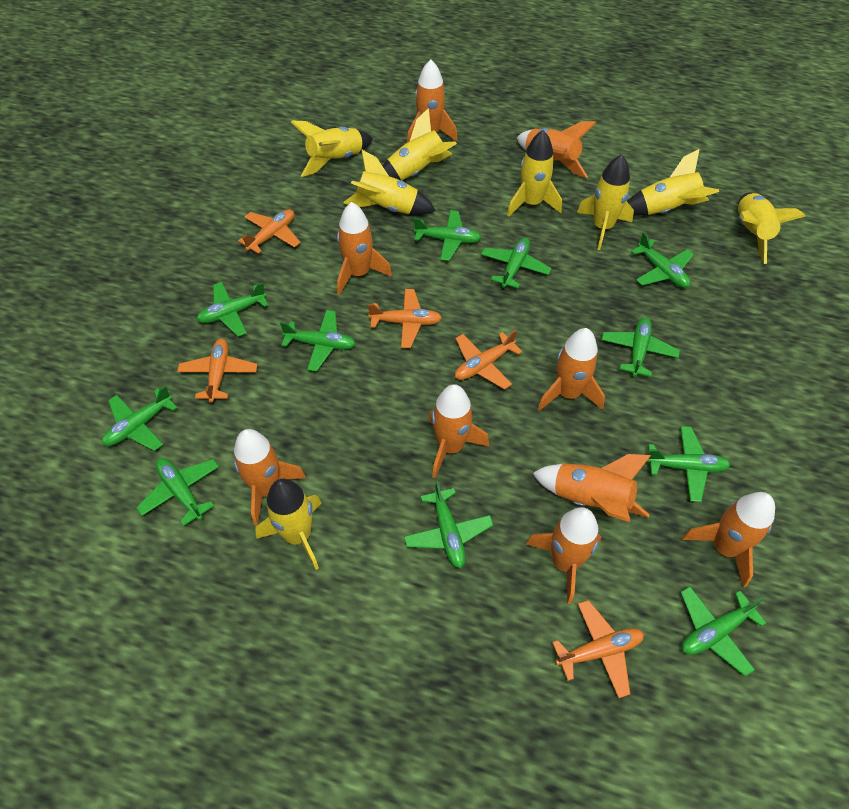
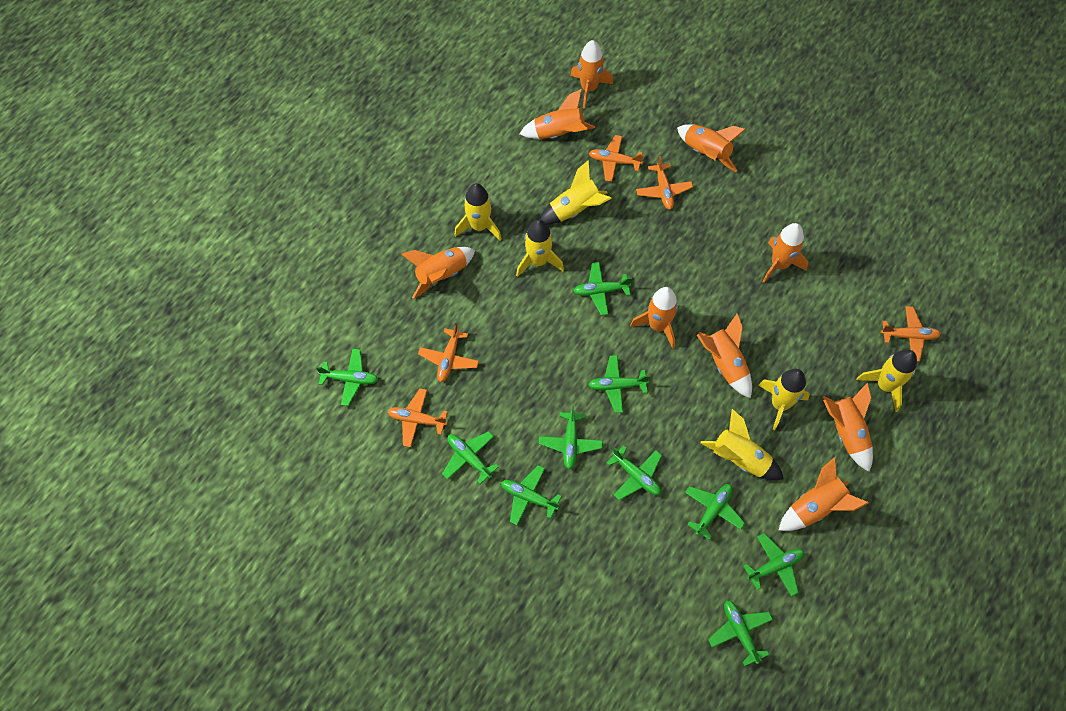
green plane: 11 -> 10
yellow rocket: 8 -> 6

